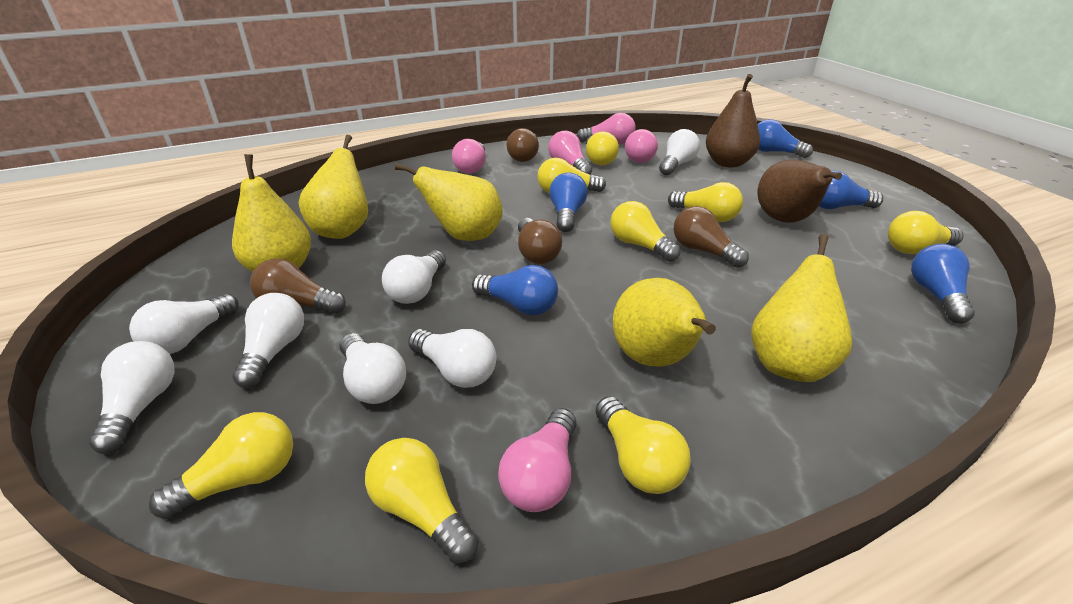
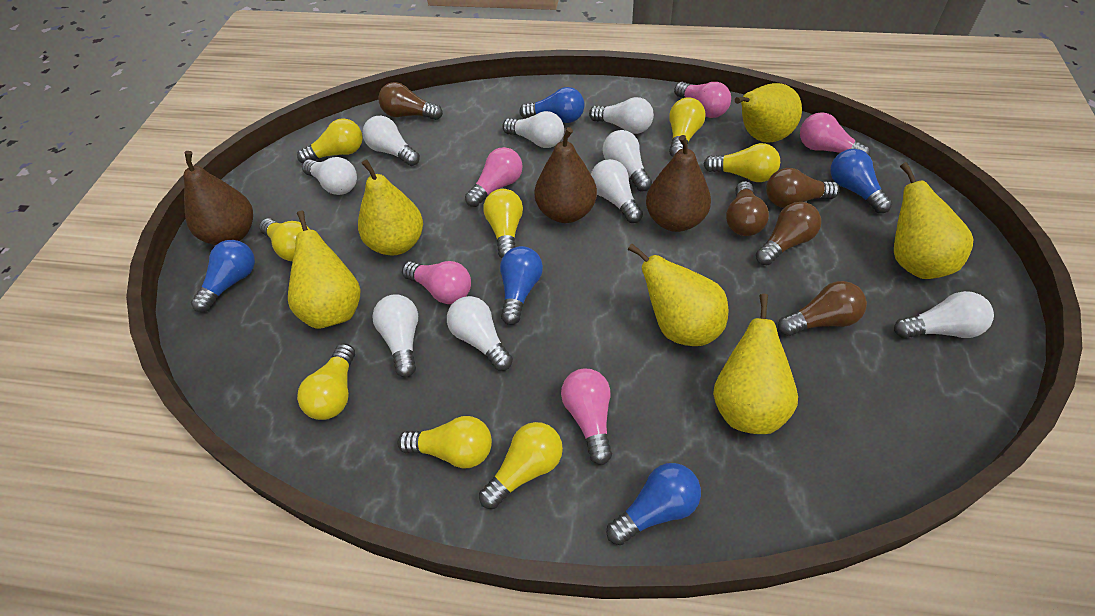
brown light bulb: 4 -> 5
brown pear: 2 -> 3
white light bulb: 7 -> 9
yellow pear: 5 -> 6

